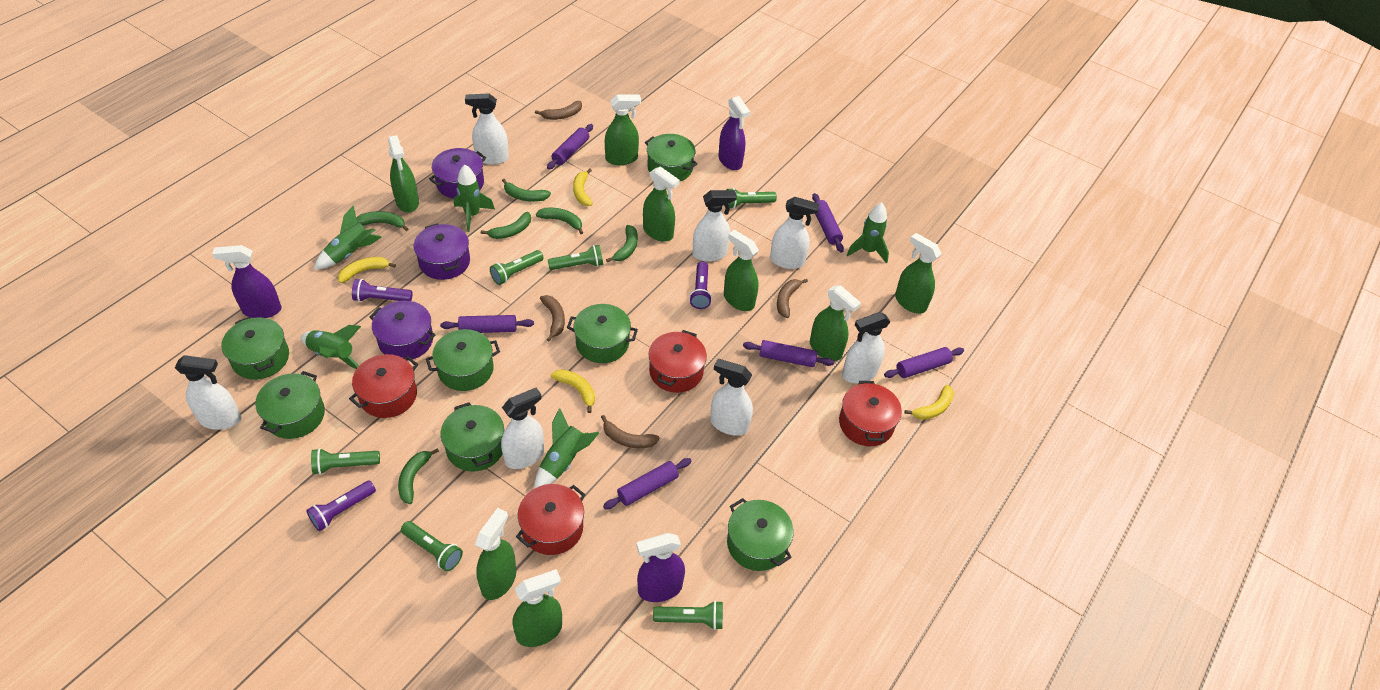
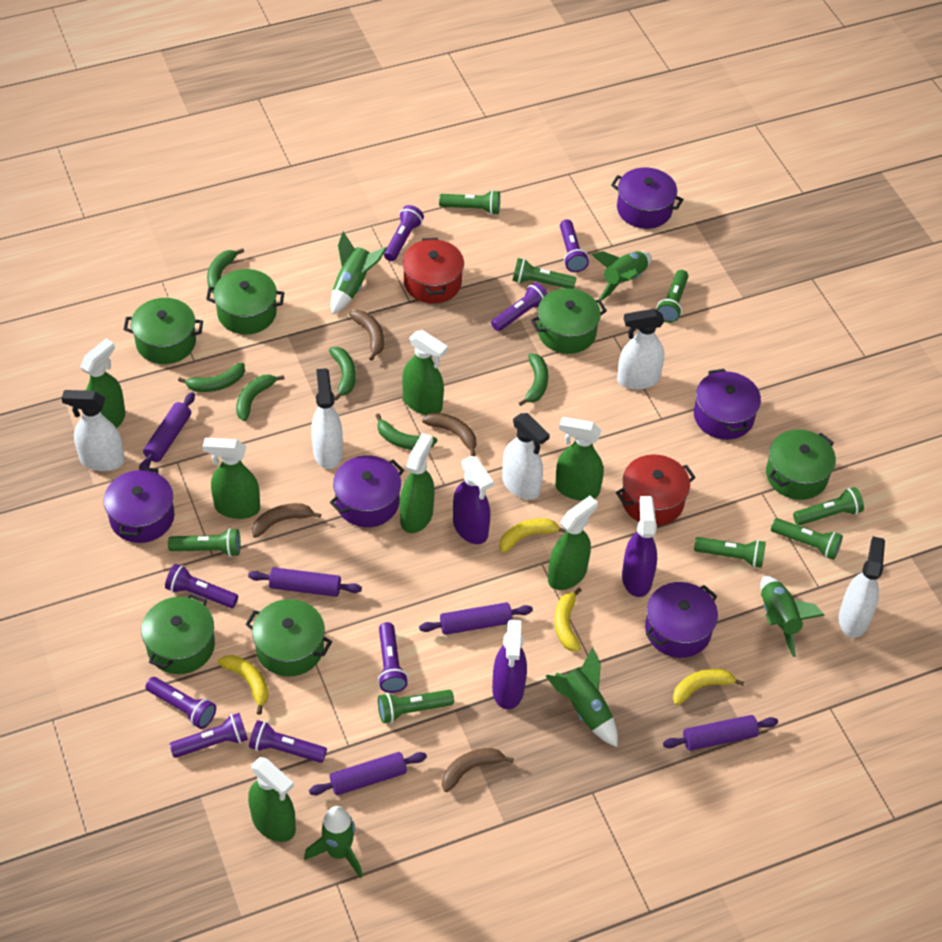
green flashlight: 6 -> 8
green pot: 7 -> 6
green spray bottle: 8 -> 7
purple flashlight: 3 -> 8
purple pot: 3 -> 5
purple rolling pin: 6 -> 5
red pot: 4 -> 2
white spray bottle: 7 -> 5

